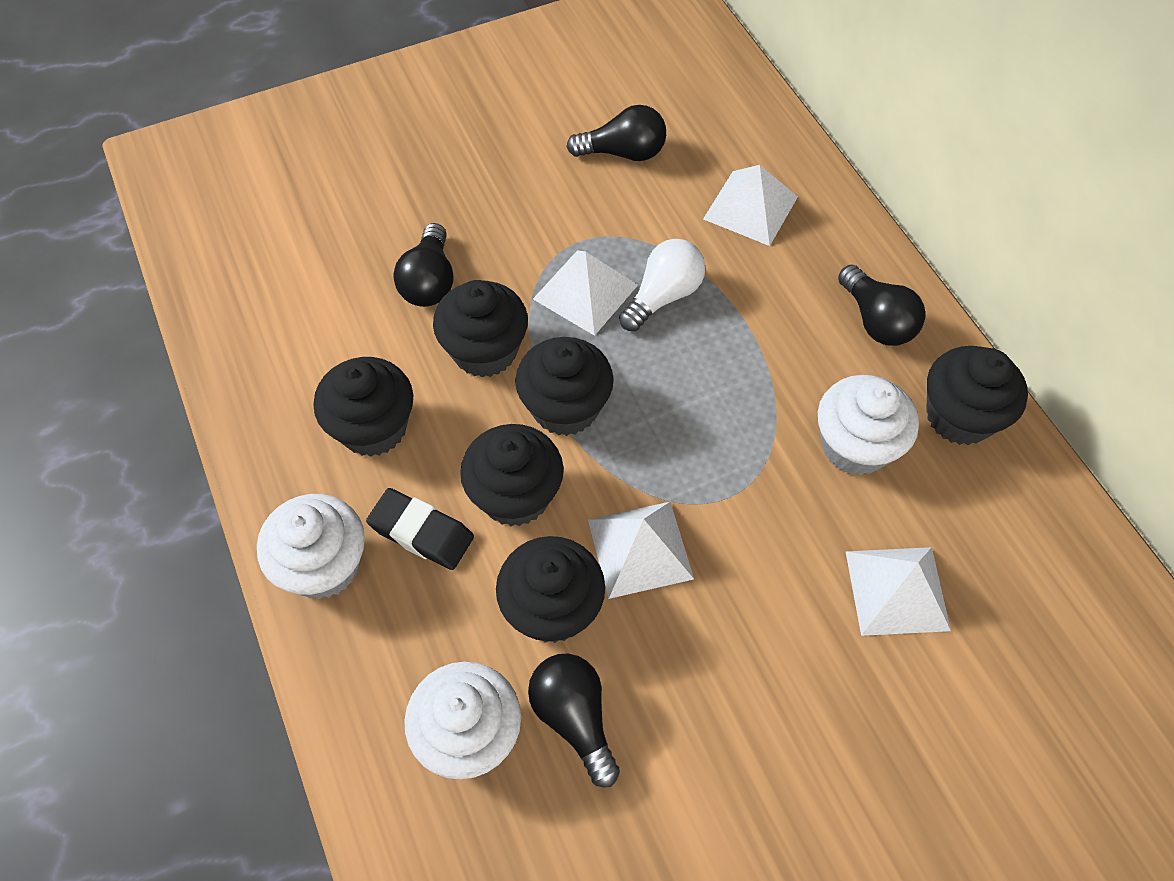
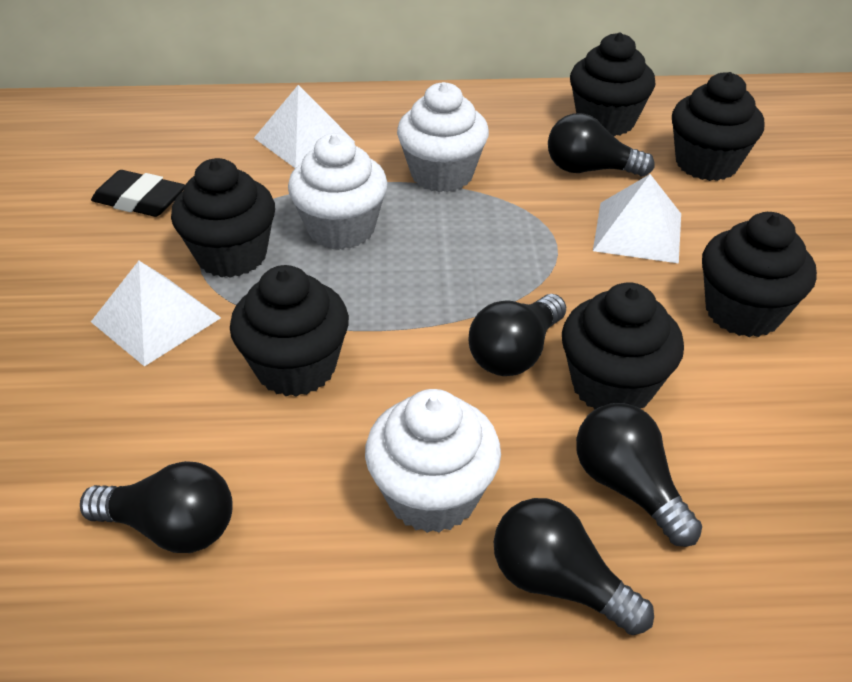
black light bulb: 4 -> 5
white light bulb: 1 -> 0
white pyramid: 4 -> 3

